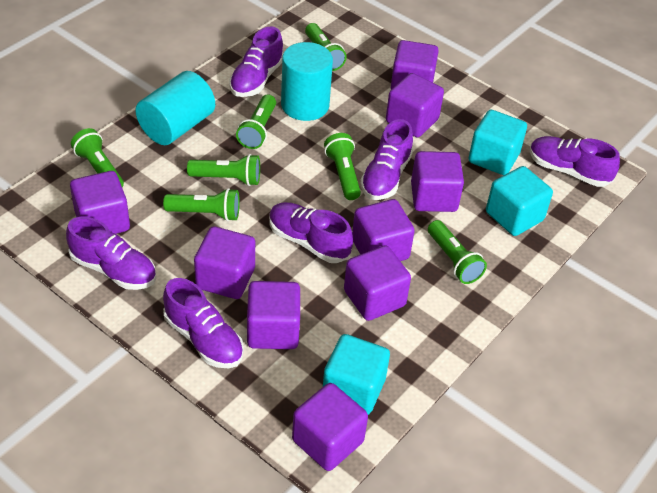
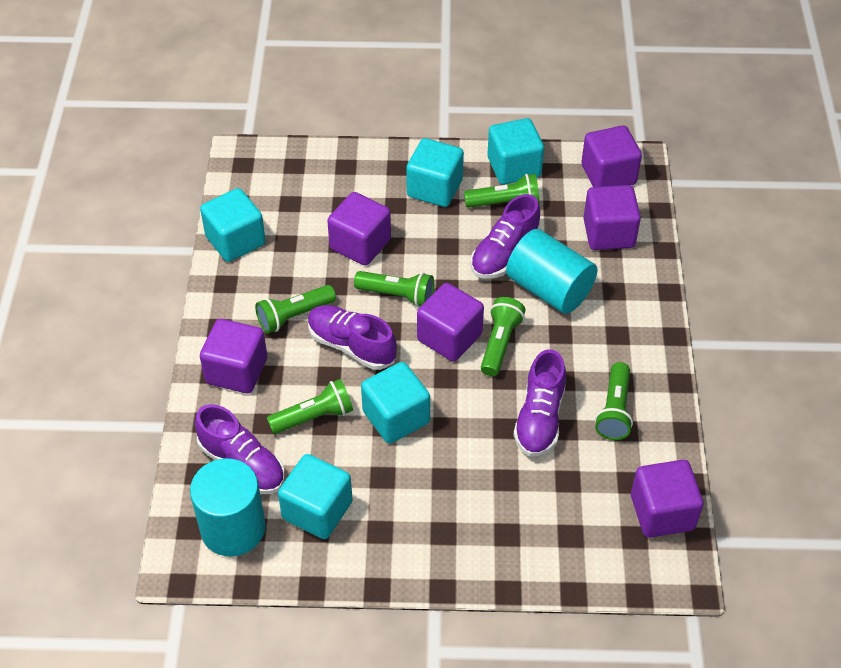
green flashlight: 7 -> 6
purple cube: 9 -> 6
purple shoe: 6 -> 4
turquoise cube: 3 -> 5

